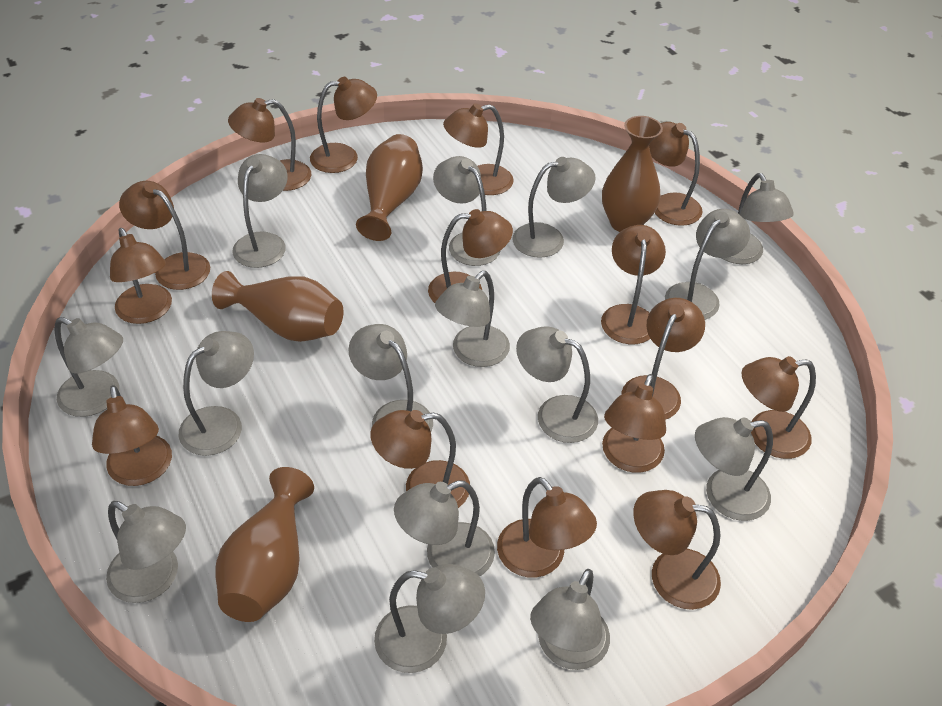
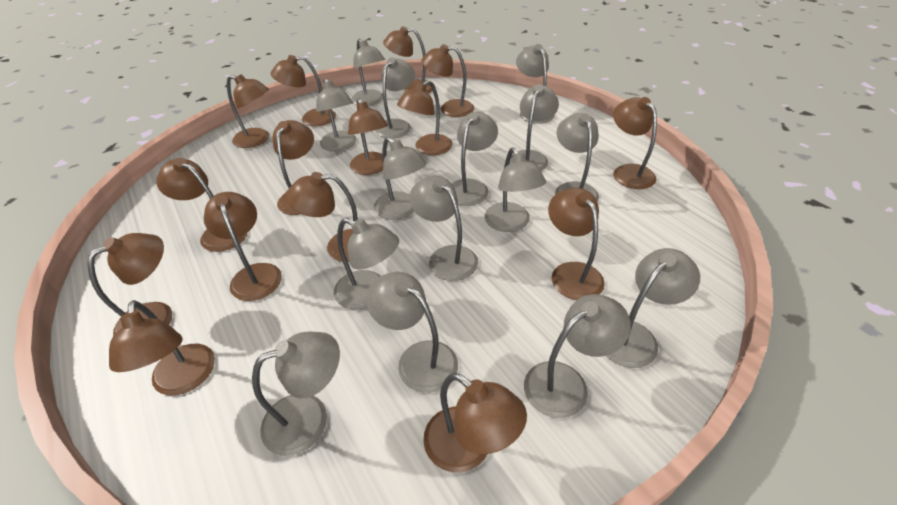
brown vase: 4 -> 0

